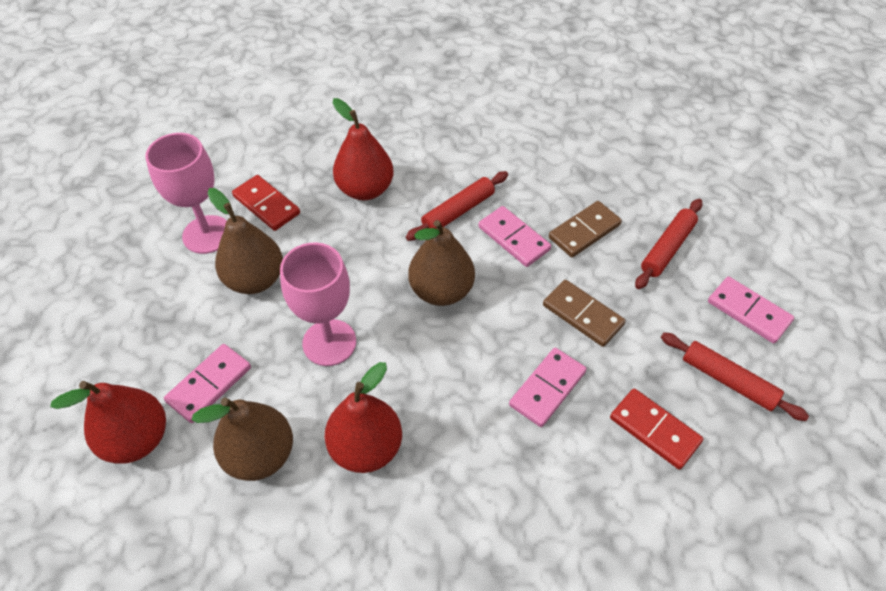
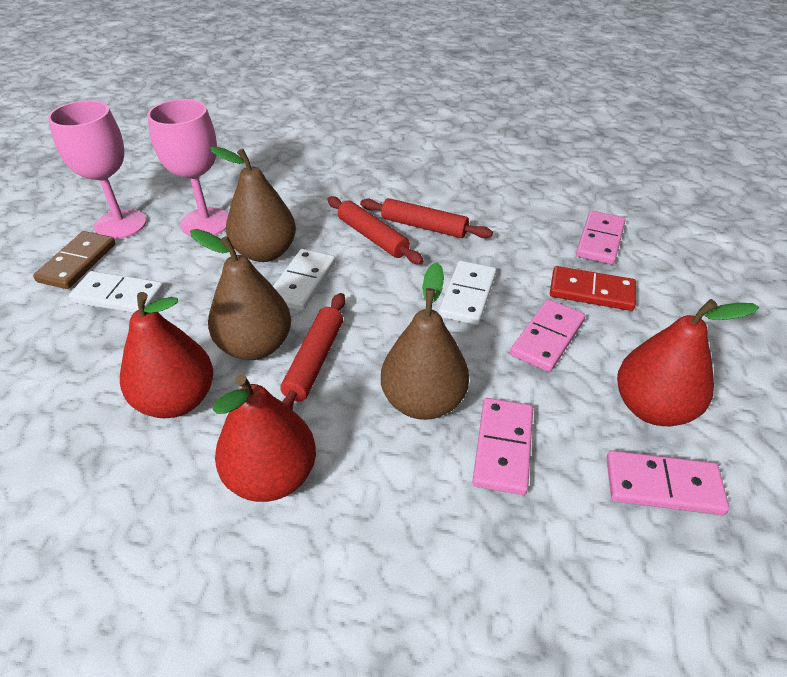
brown domino: 2 -> 1
red domino: 2 -> 1
white domino: 0 -> 3

